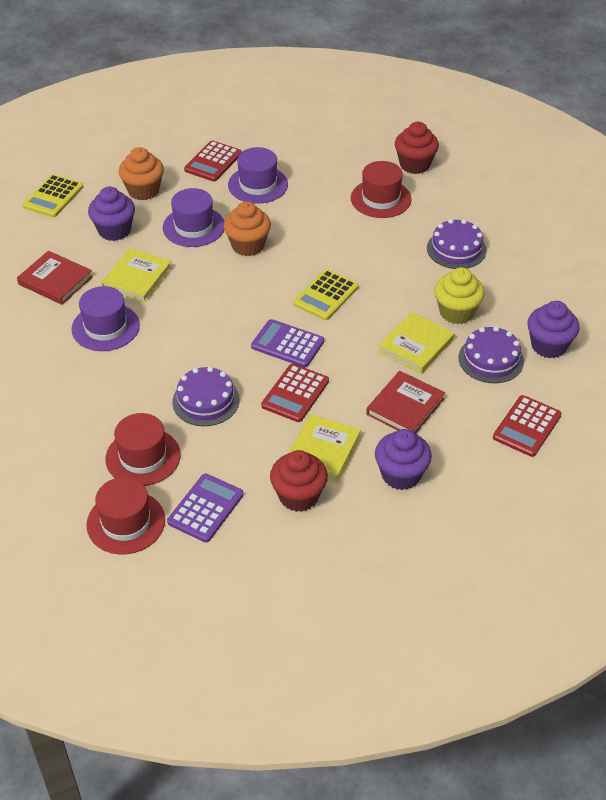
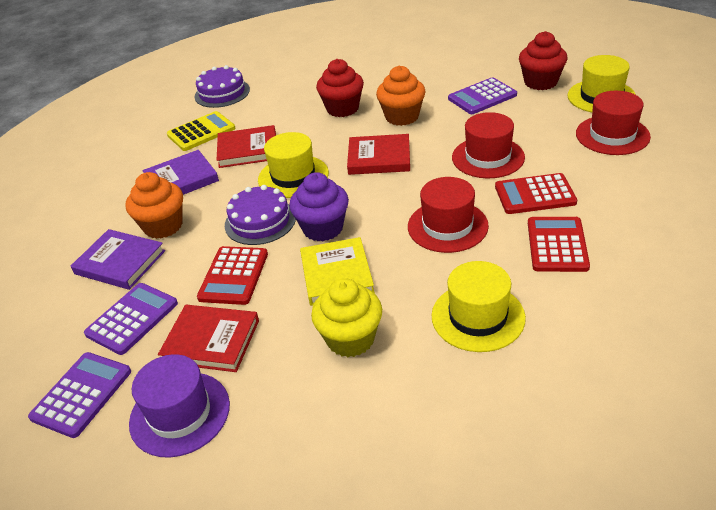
purple book: 0 -> 2
purple cake: 3 -> 2
purple calculator: 2 -> 3
purple cupcake: 3 -> 1
purple hat: 3 -> 1
red book: 2 -> 3
yellow book: 3 -> 1
yellow calculator: 2 -> 1
yellow hat: 0 -> 3

